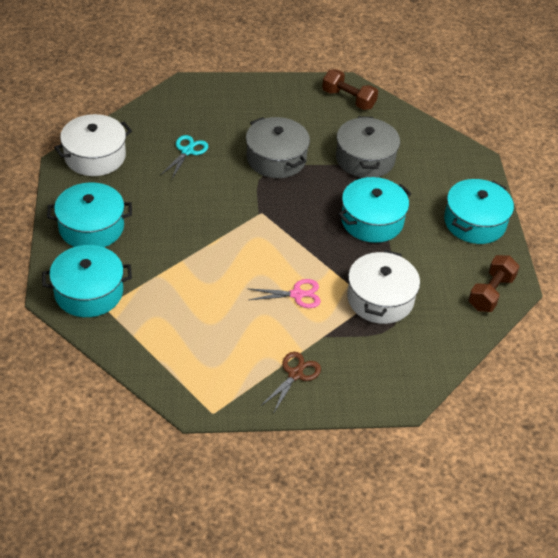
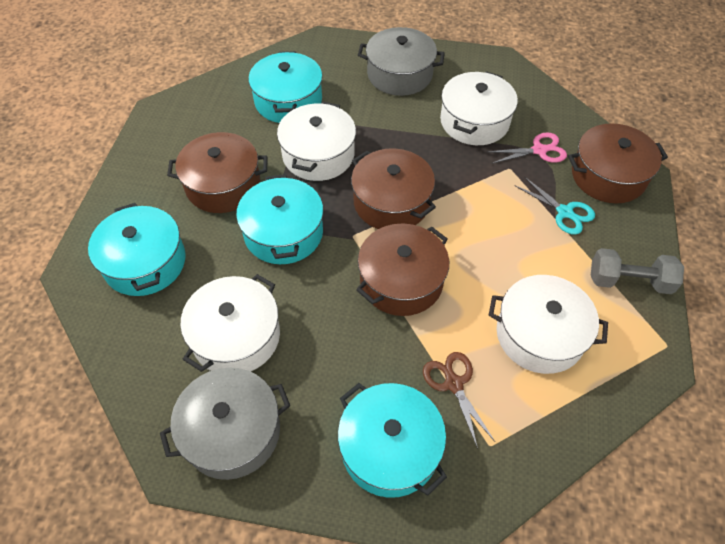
brown dumbbell: 2 -> 0
brown pot: 0 -> 4
grey dumbbell: 0 -> 1
white pot: 2 -> 4

